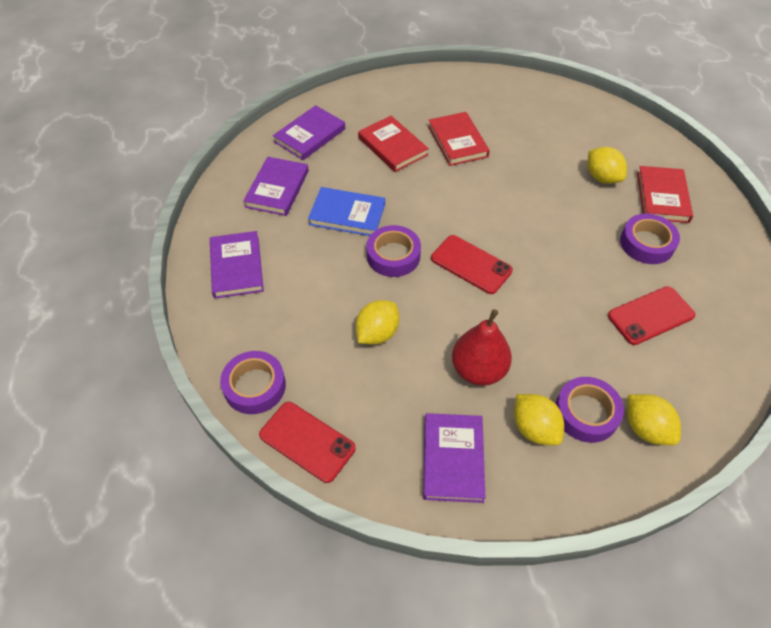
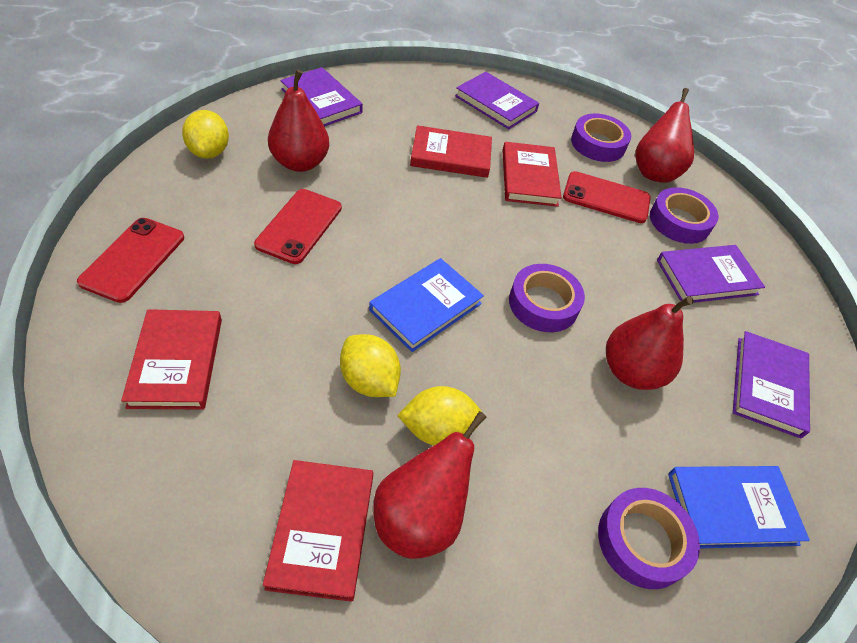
blue book: 1 -> 2
red book: 3 -> 4
red pear: 1 -> 4
yellow lemon: 4 -> 3

